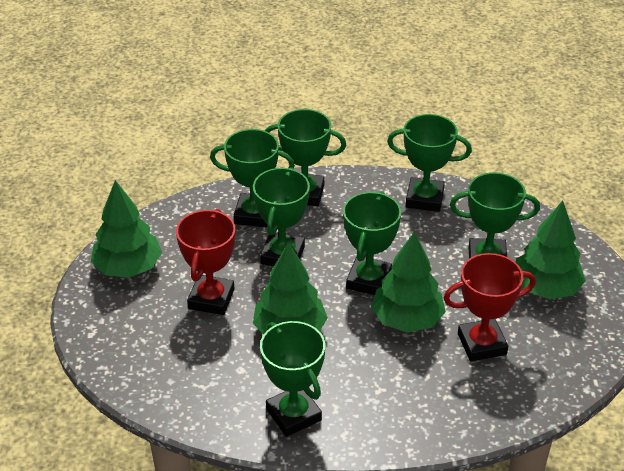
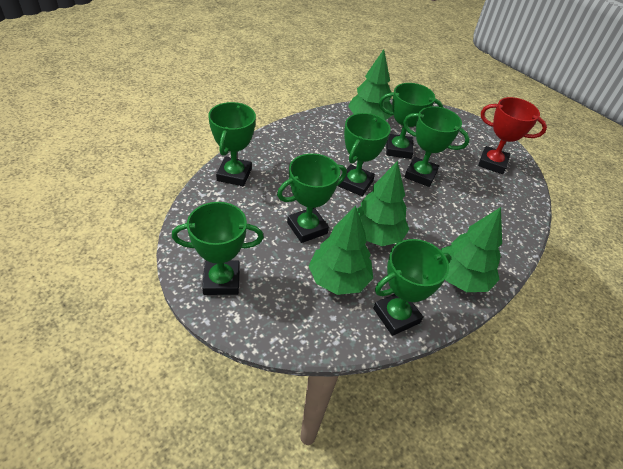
red trophy: 2 -> 1

